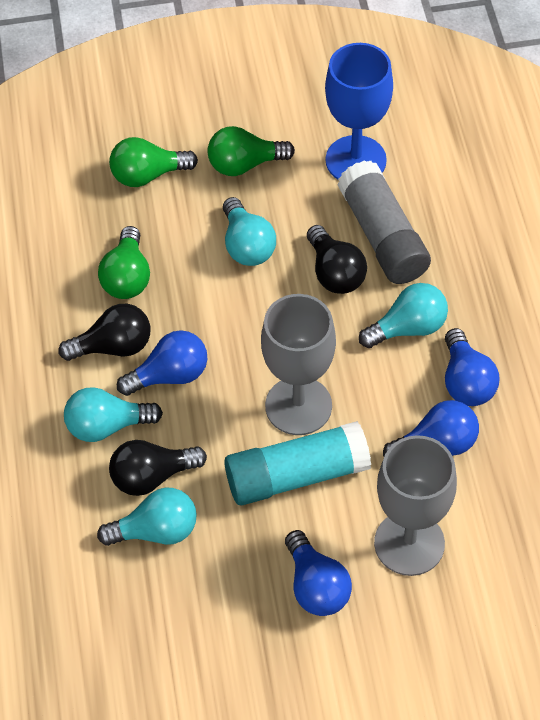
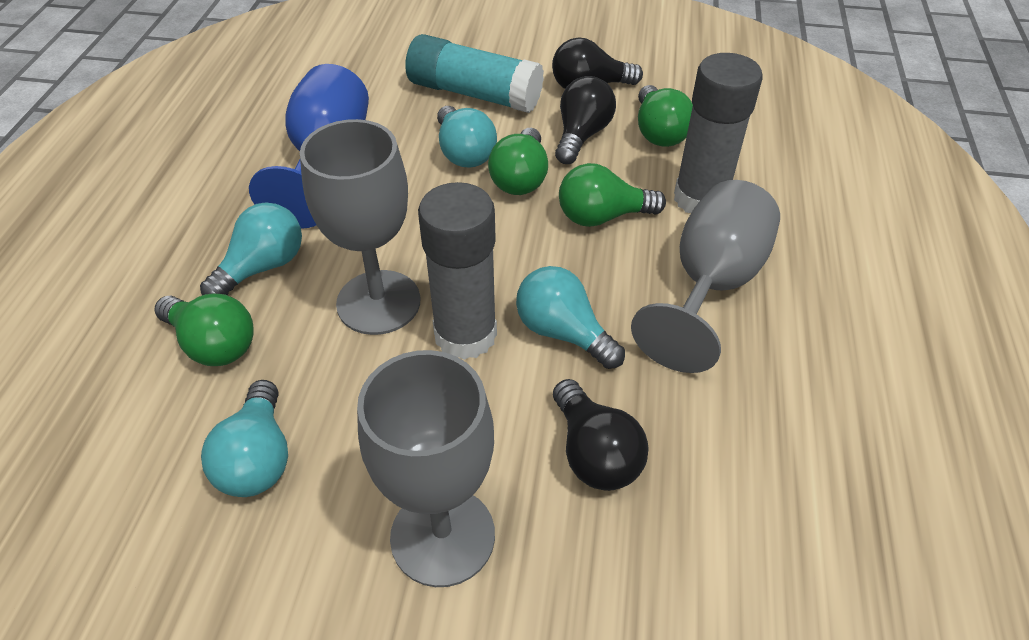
blue light bulb: 4 -> 0
green light bulb: 3 -> 4
grey glue stick: 1 -> 2
grey goblet: 2 -> 3

